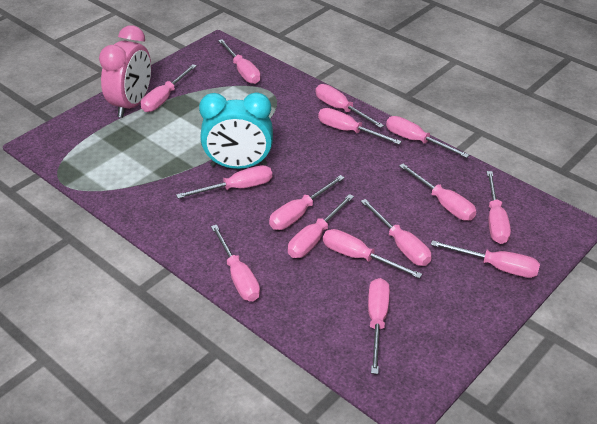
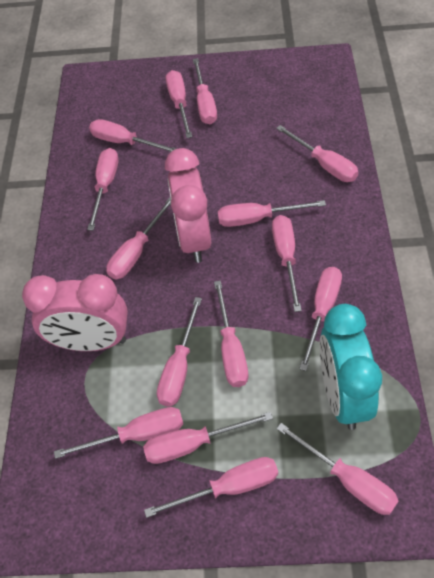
pink clock: 1 -> 2

